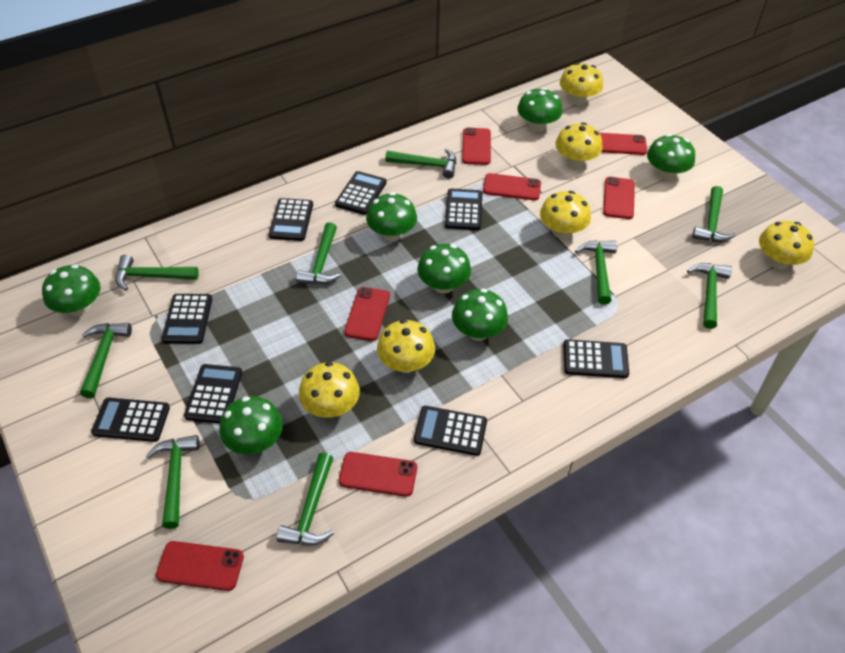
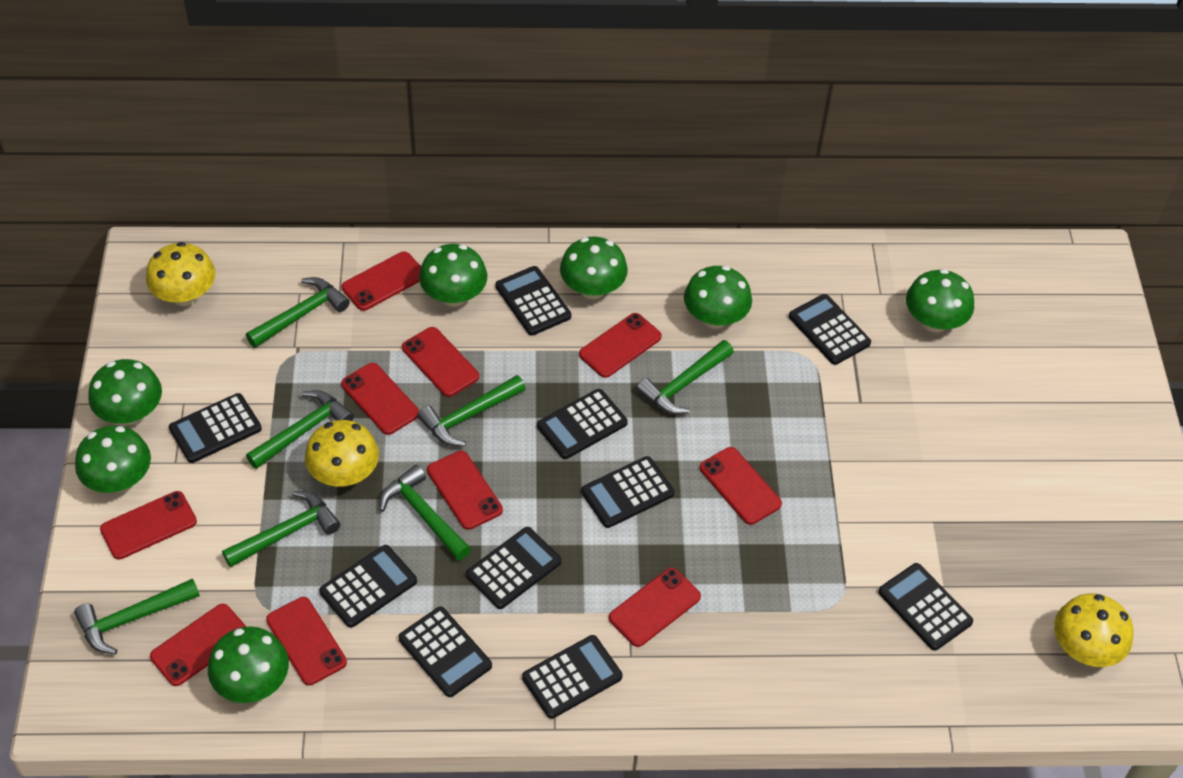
black calculator: 8 -> 10
green hammer: 9 -> 7
red phone: 7 -> 10
yellow mushroom: 6 -> 3

